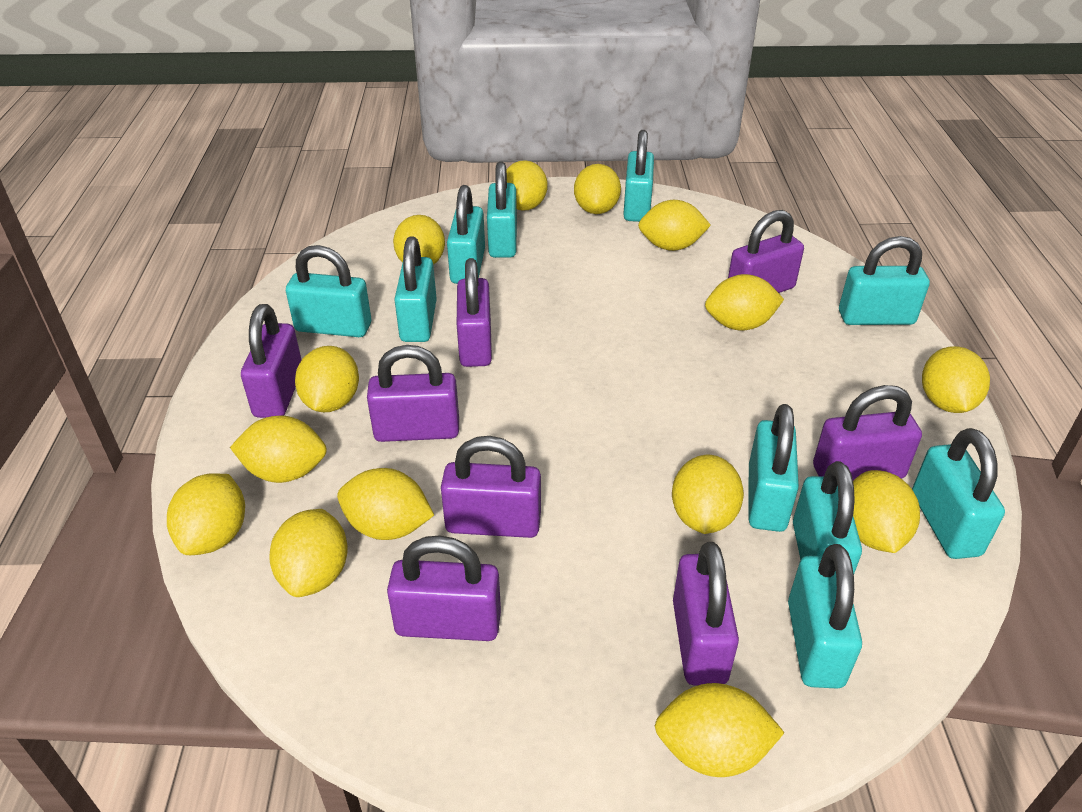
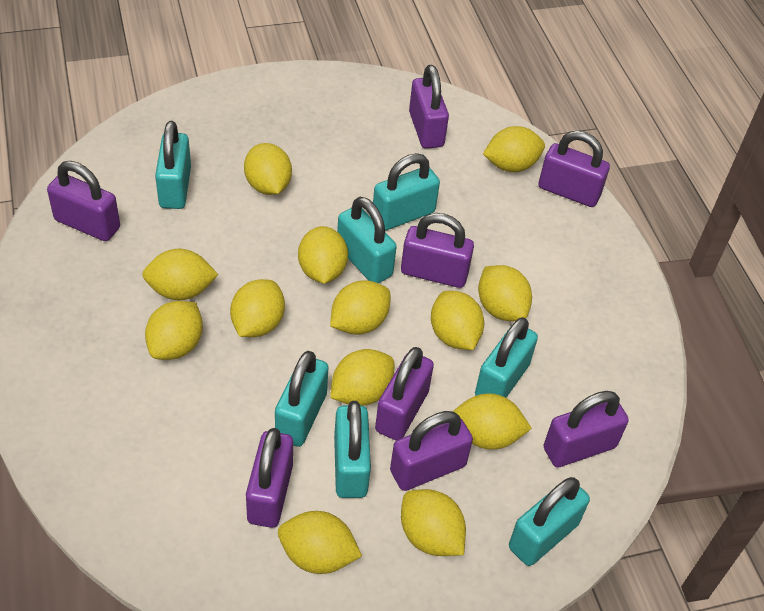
turquoise padlock: 10 -> 7
yellow lemon: 14 -> 13

